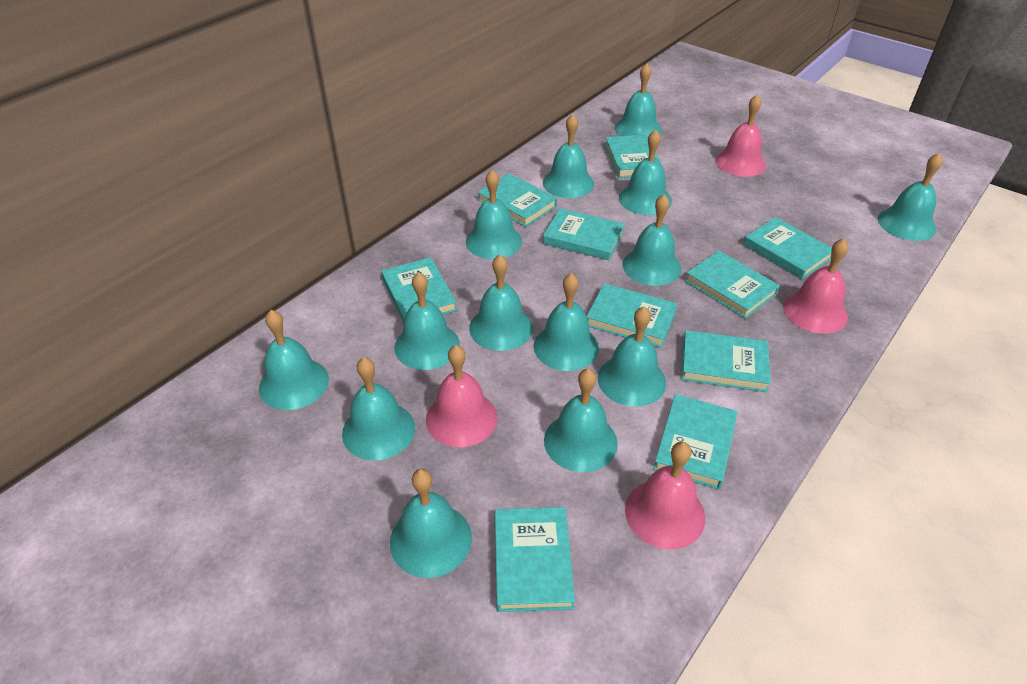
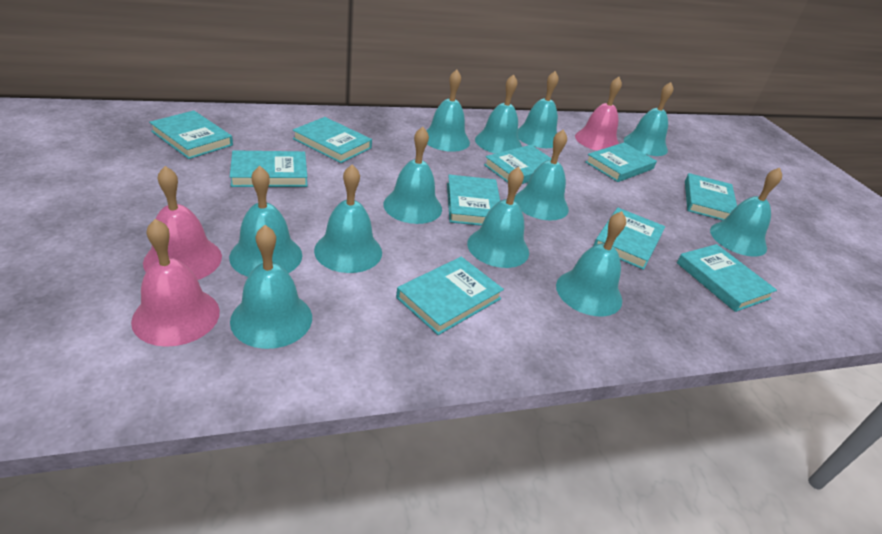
pink bell: 4 -> 3
turquoise bell: 14 -> 12

